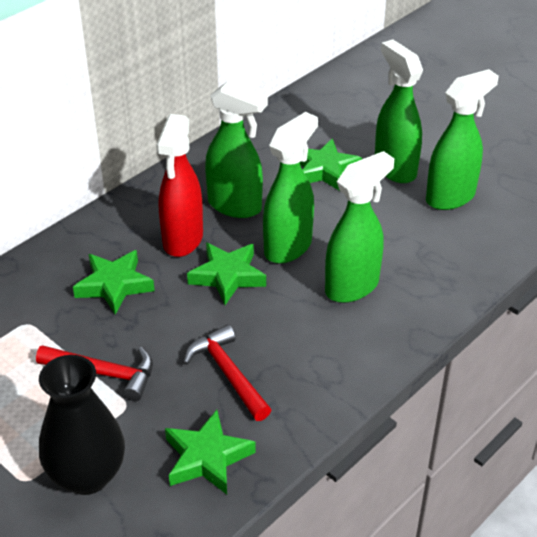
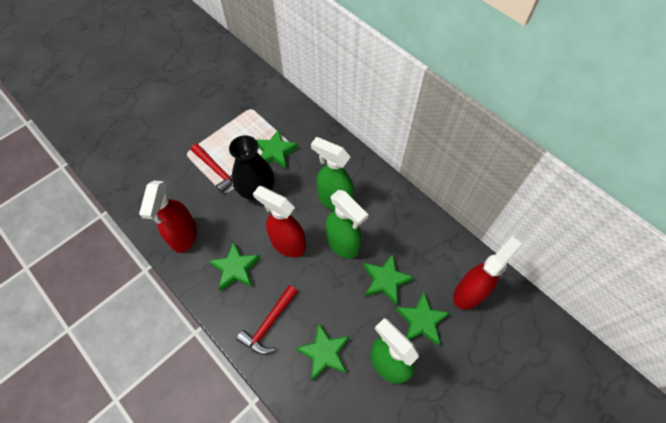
green spray bottle: 5 -> 3
green star: 4 -> 5
red spray bottle: 1 -> 3

